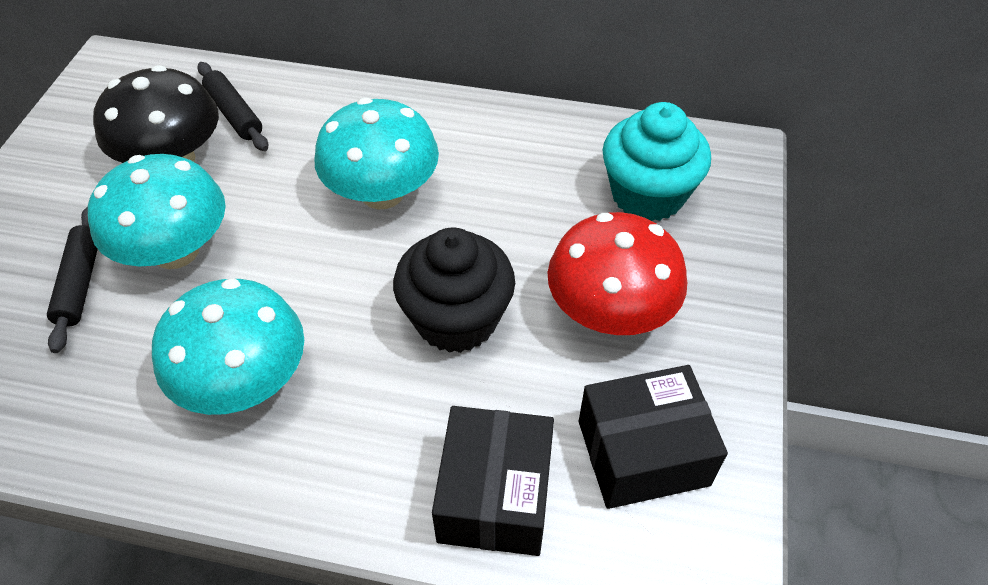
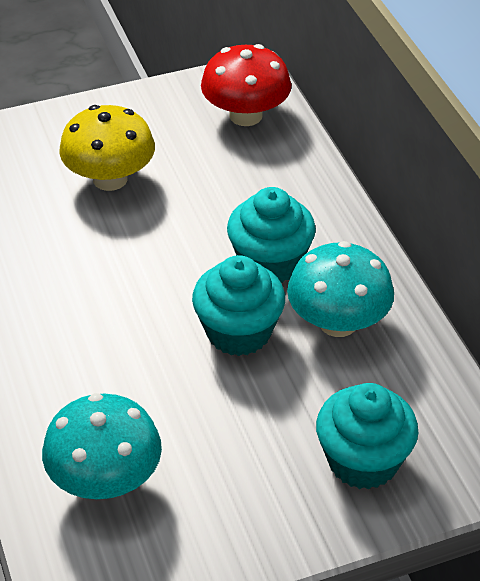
black box: 2 -> 0
black cupcake: 1 -> 0
black mushroom: 1 -> 0
black rolling pin: 2 -> 0
turquoise cupcake: 1 -> 3
turquoise mushroom: 3 -> 2
yellow mushroom: 0 -> 1

